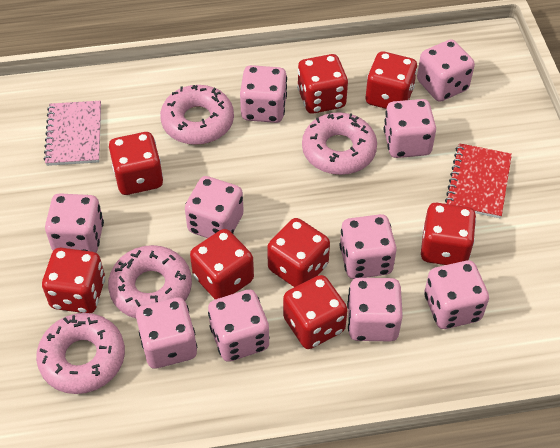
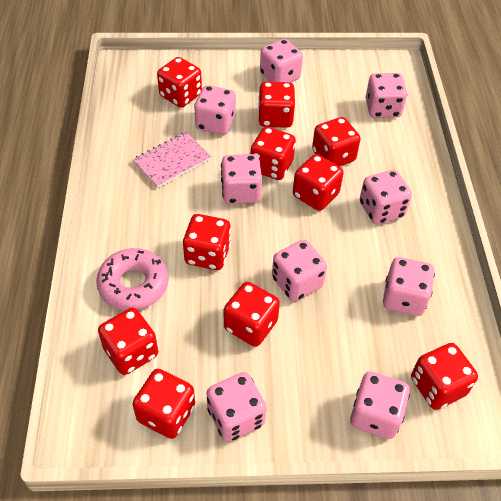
pink dice: 10 -> 9
pink donut: 4 -> 1
red dice: 8 -> 10
red notebook: 1 -> 0

